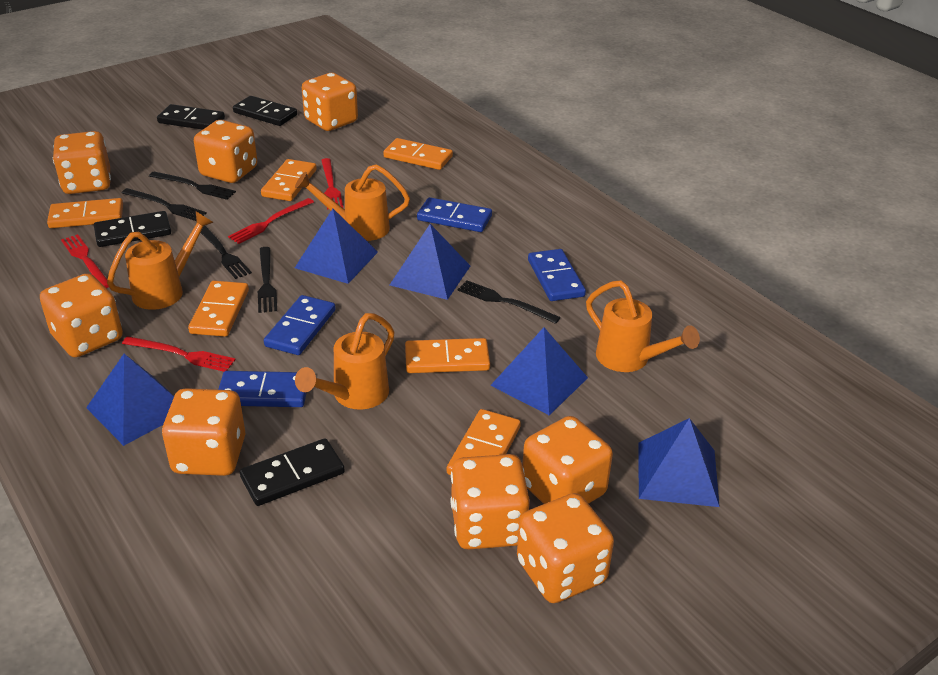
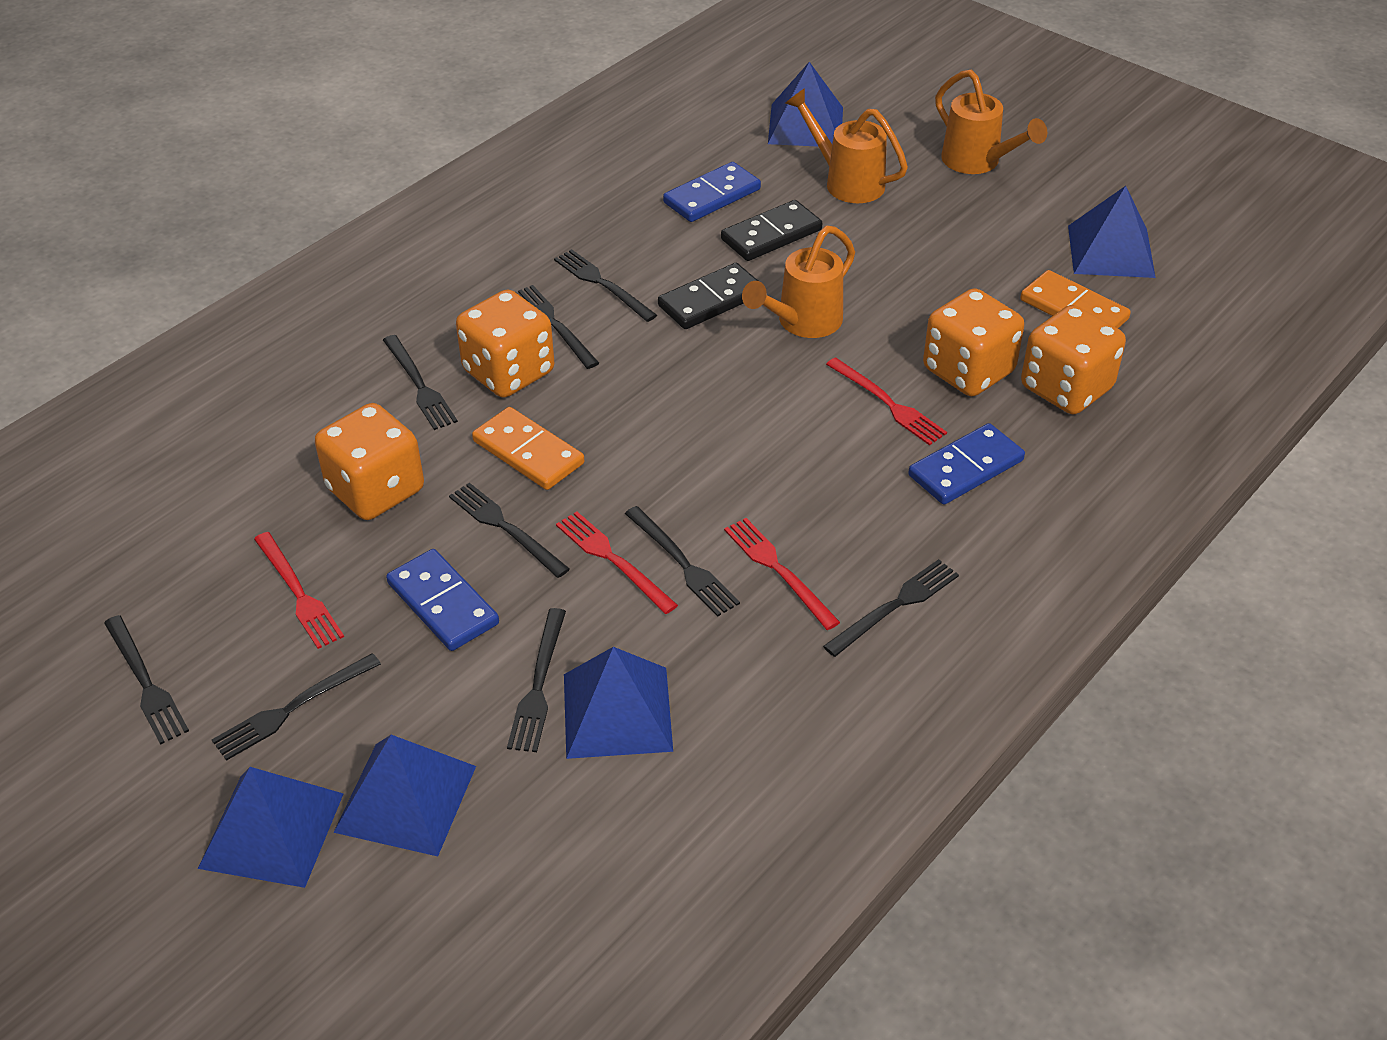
black domino: 4 -> 2
black fork: 5 -> 9
blue domino: 4 -> 3
orange dice: 8 -> 4
orange domino: 6 -> 2
orange watering can: 4 -> 3

